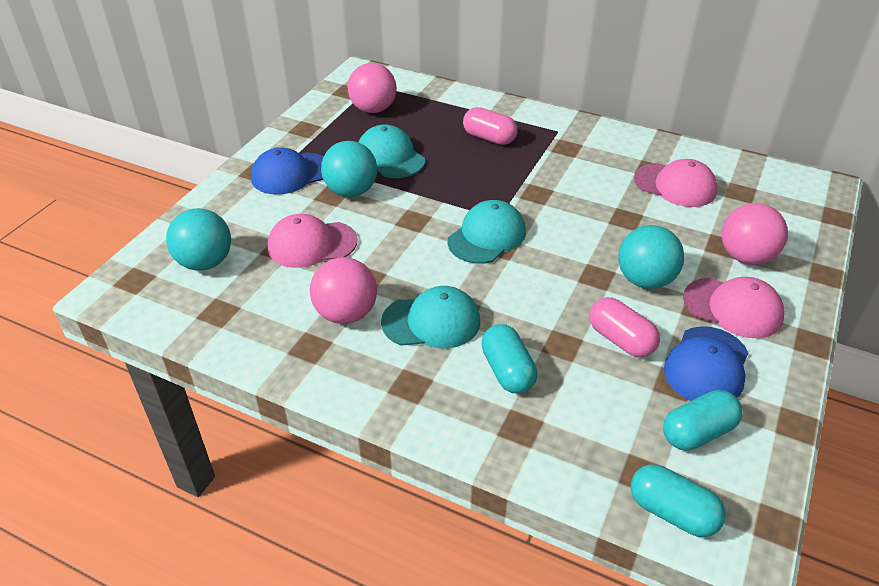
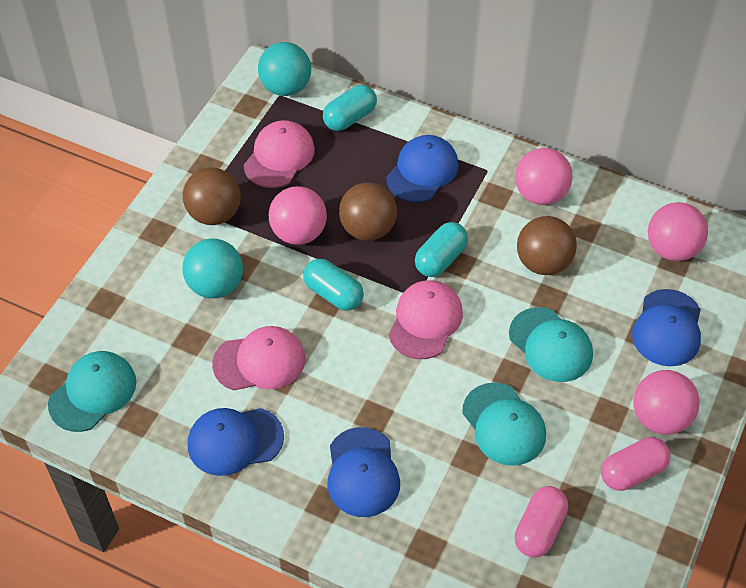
blue cap: 2 -> 4
brown ball: 0 -> 3
pink ball: 3 -> 4
turquoise ball: 3 -> 2

